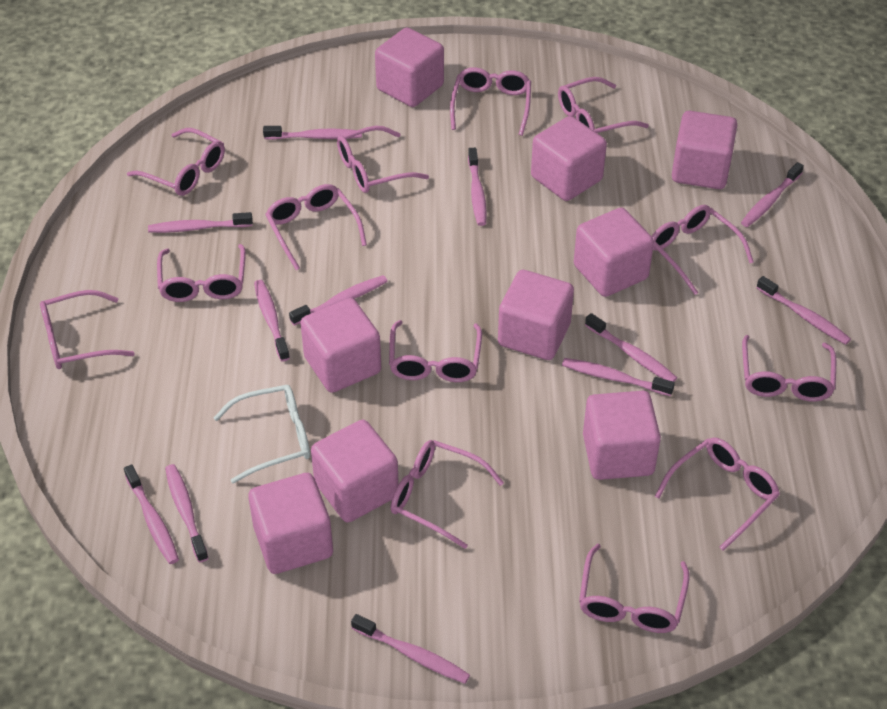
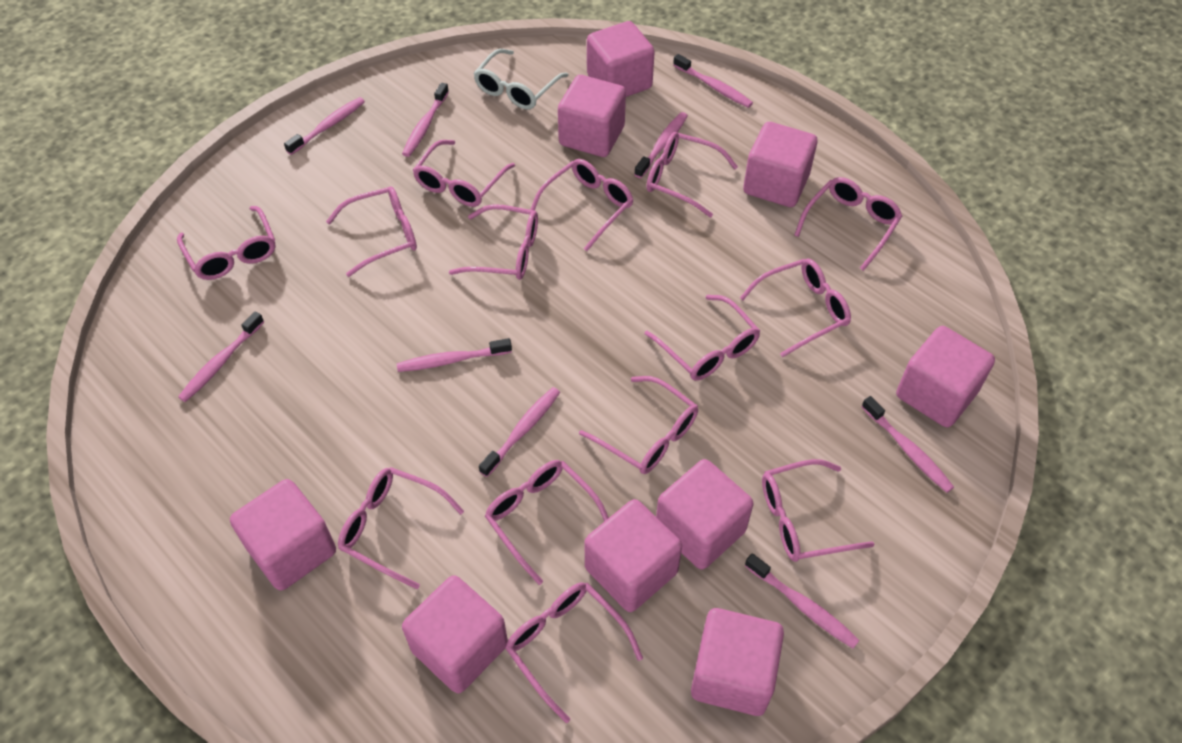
pink glasses: 13 -> 14
pink toothbrush: 12 -> 9

